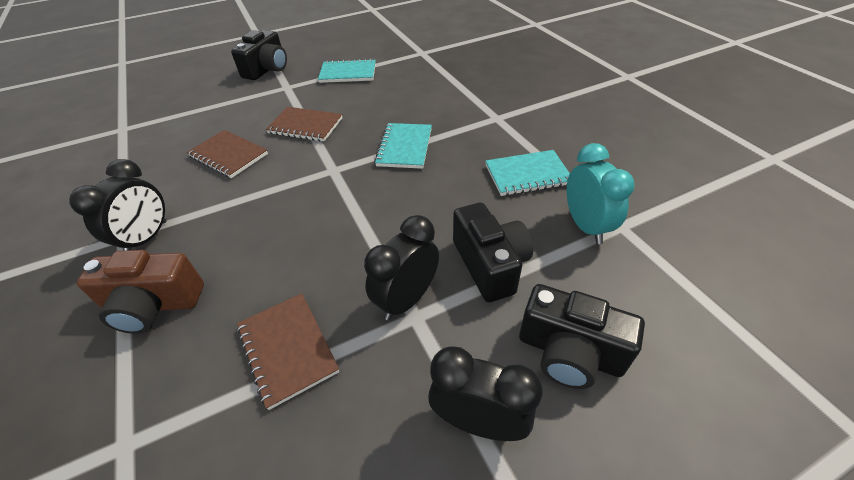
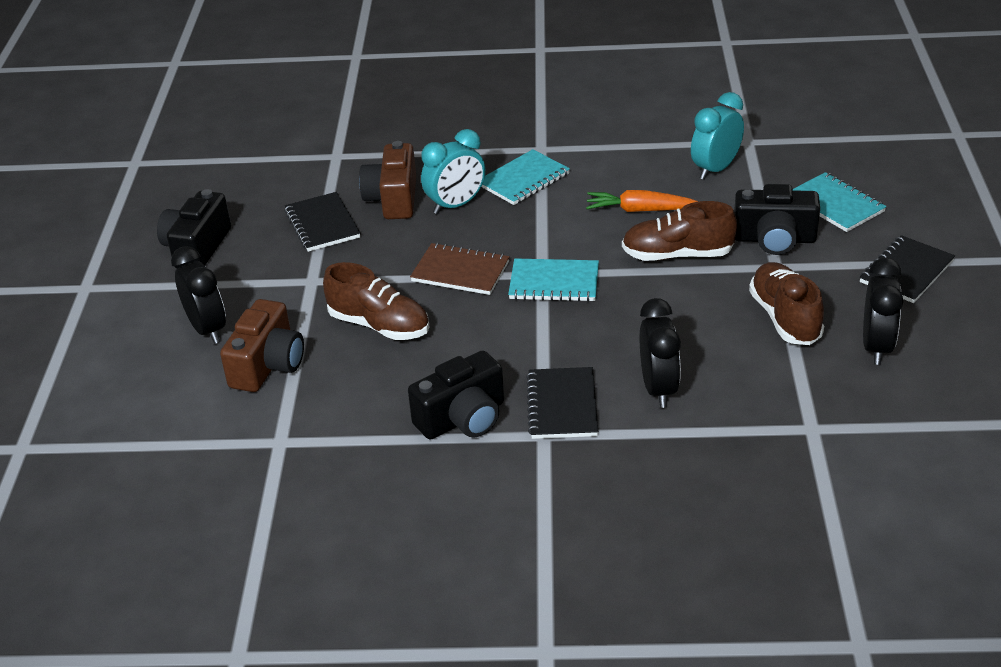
black notebook: 0 -> 3
brown camera: 1 -> 2
brown notebook: 3 -> 1
brown shoe: 0 -> 3
orange carrot: 0 -> 1
turquoise clock: 1 -> 2

